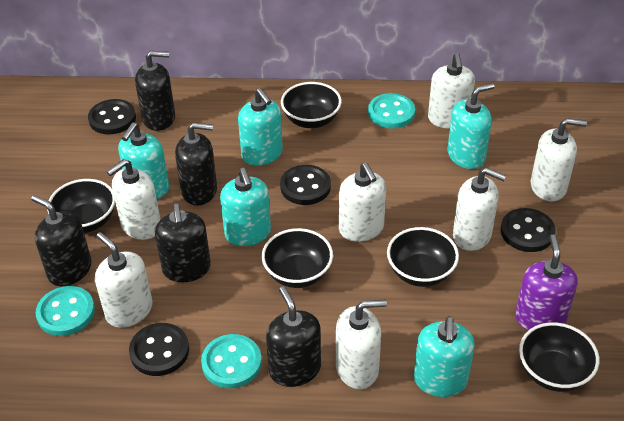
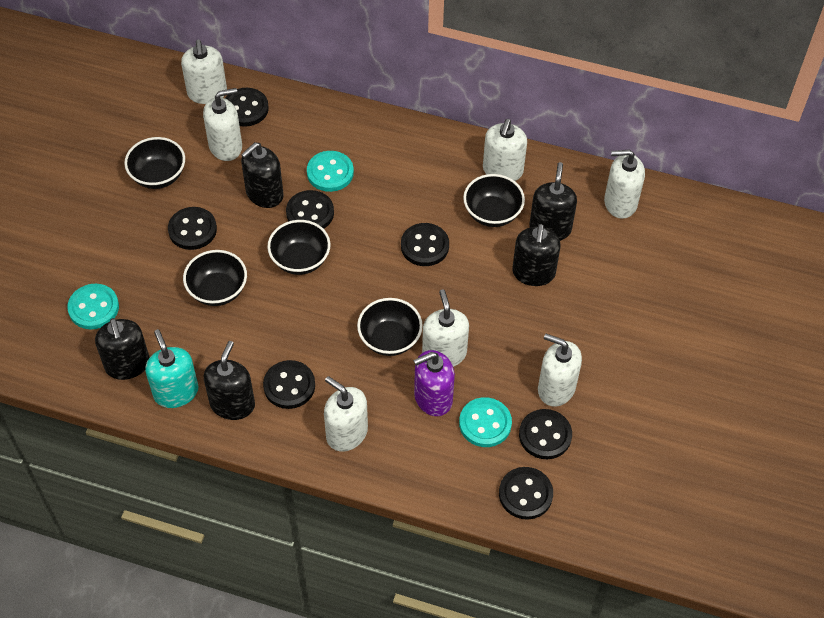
black button: 4 -> 7
turquoise soap dispenser: 5 -> 1

